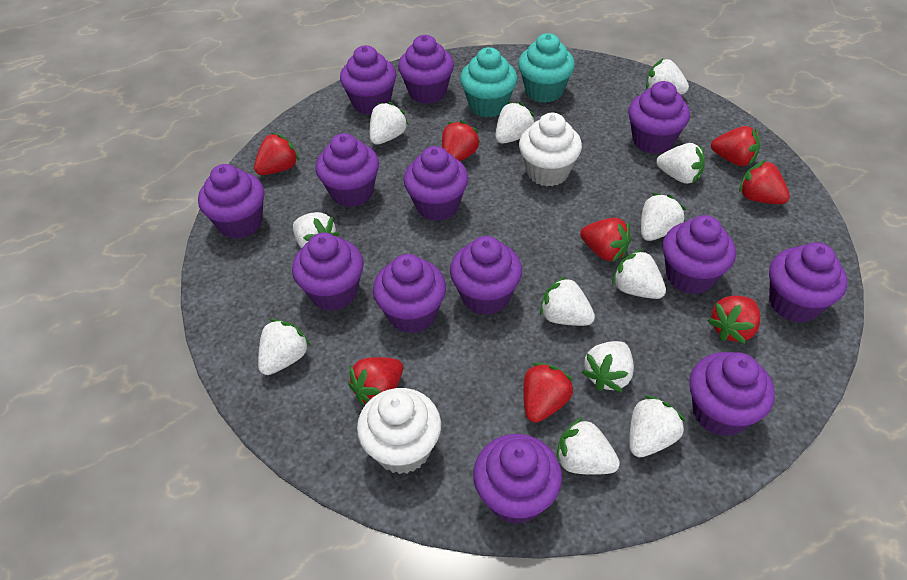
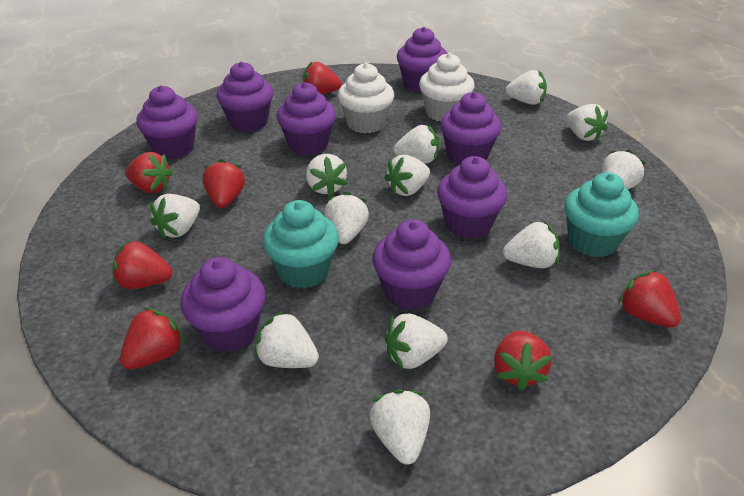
purple cupcake: 13 -> 8
red strawberry: 8 -> 7

